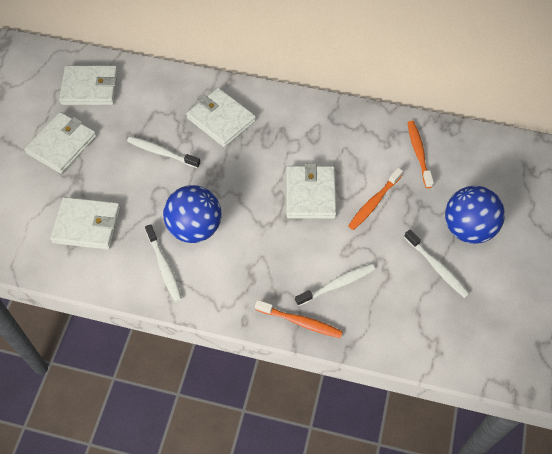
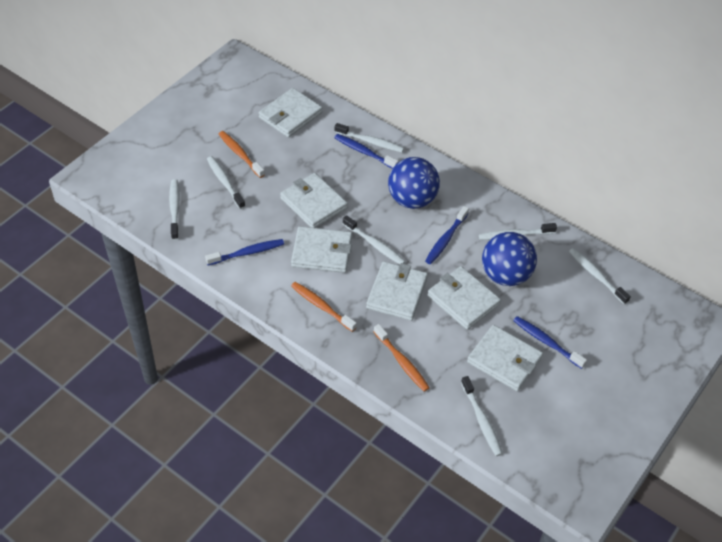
blue toothbrush: 0 -> 4
white toothbrush: 4 -> 7
white wallet: 5 -> 6

